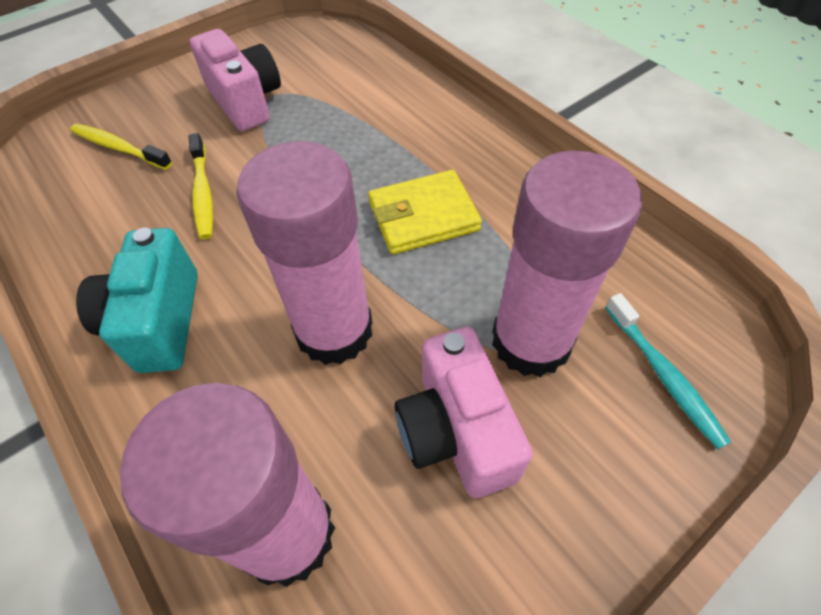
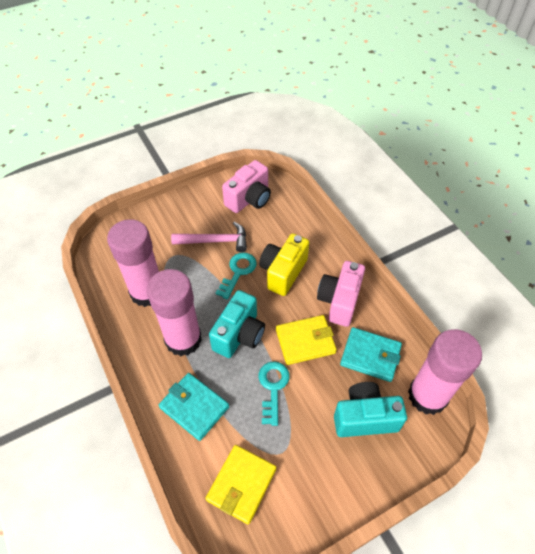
pink hammer: 0 -> 1
turquoise camera: 1 -> 2
turquoise key: 0 -> 2
turquoise toothbrush: 1 -> 0
turquoise wallet: 0 -> 2
yellow camera: 0 -> 1
yellow toothbrush: 2 -> 0
yellow wallet: 1 -> 2

